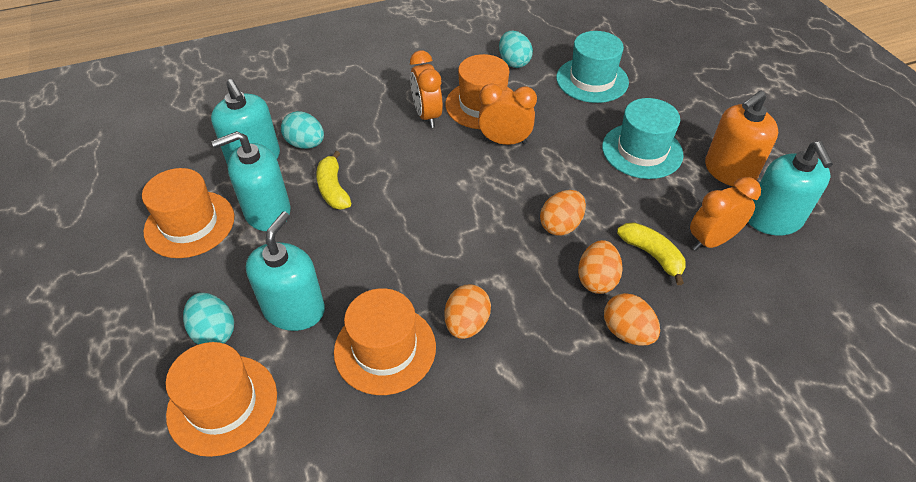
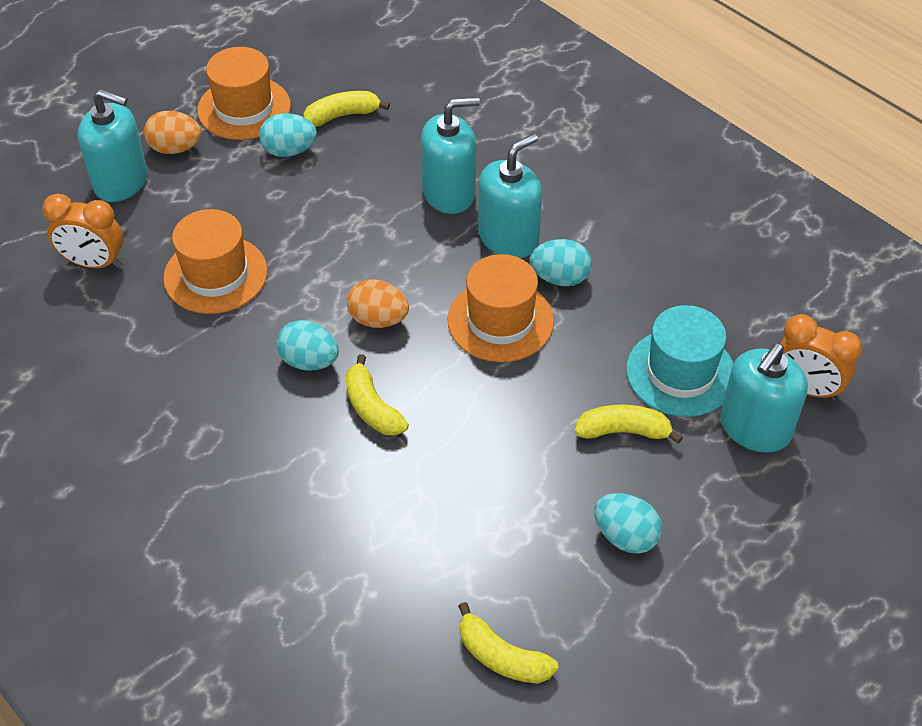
orange clock: 3 -> 2
orange egg: 4 -> 2
orange hat: 4 -> 3
orange soap dispenser: 1 -> 0
turquoise egg: 3 -> 4
turquoise hat: 2 -> 1
yellow banana: 2 -> 4

